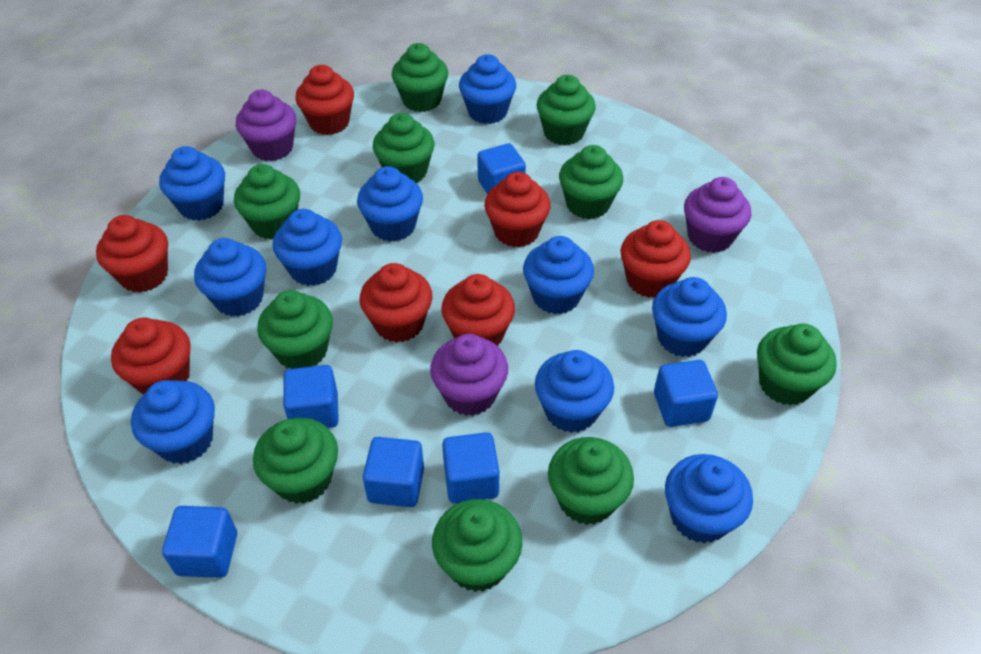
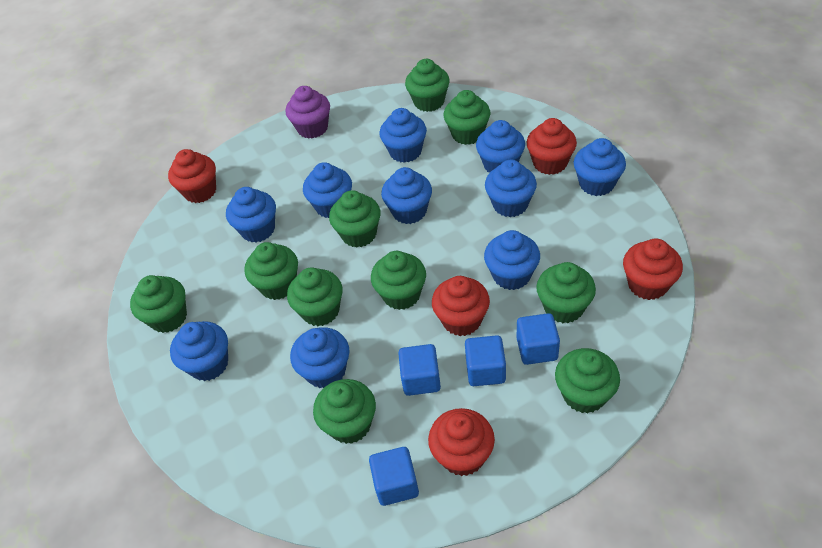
blue cube: 6 -> 4
purple cupcake: 3 -> 1
red cupcake: 7 -> 5

